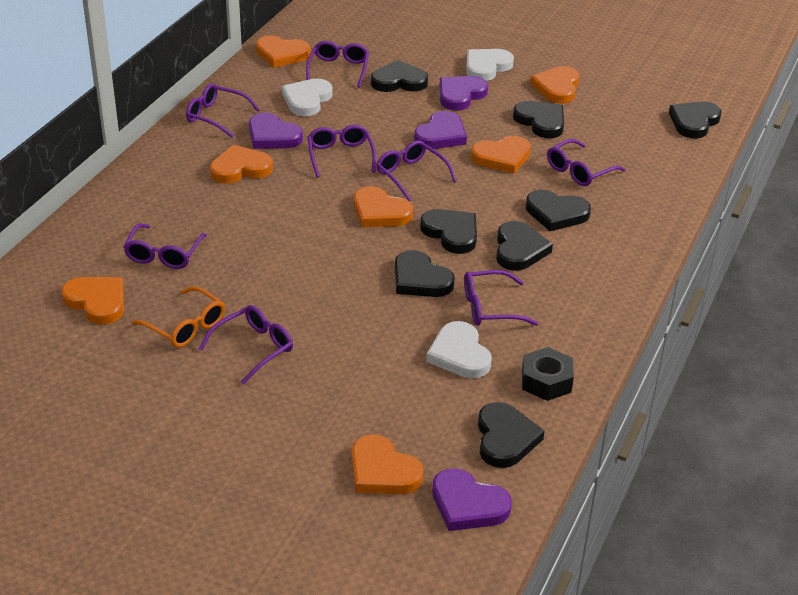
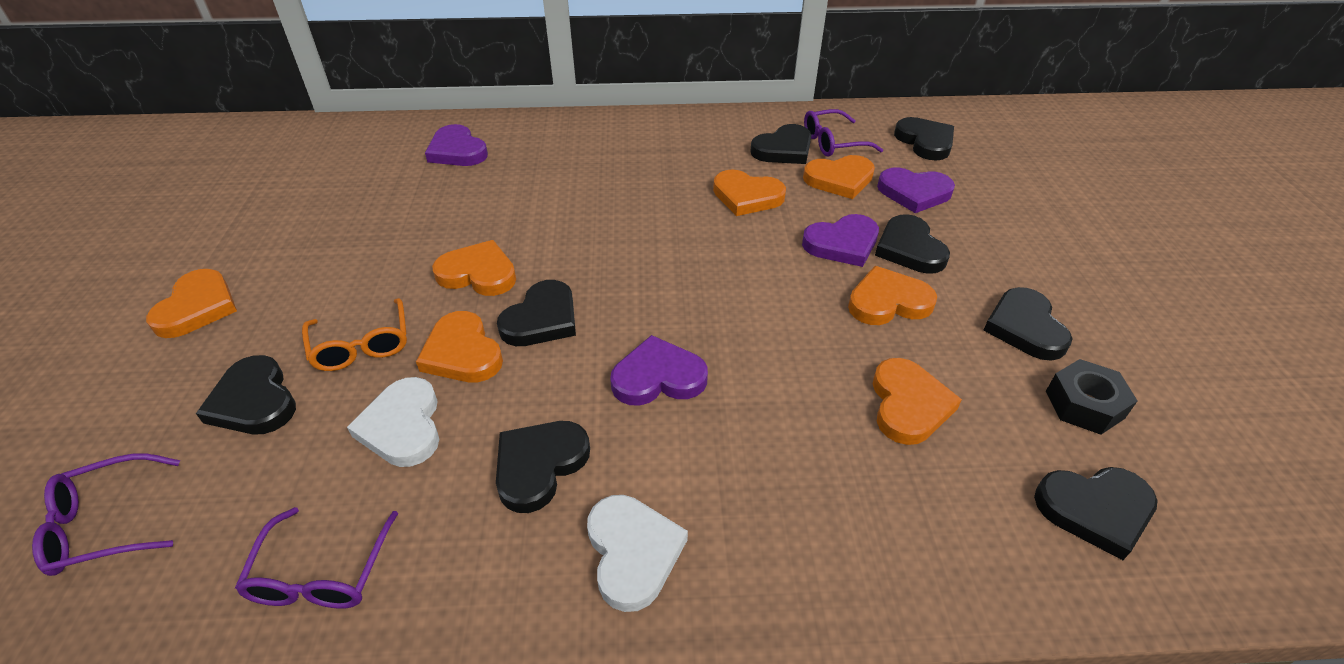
purple glasses: 8 -> 3
white heart: 3 -> 2

